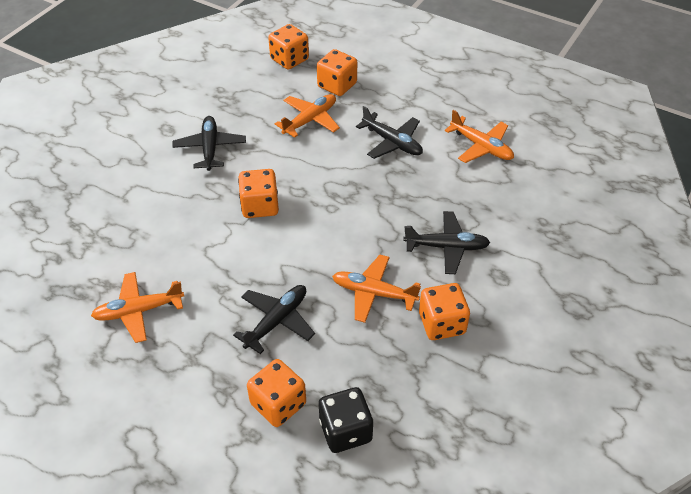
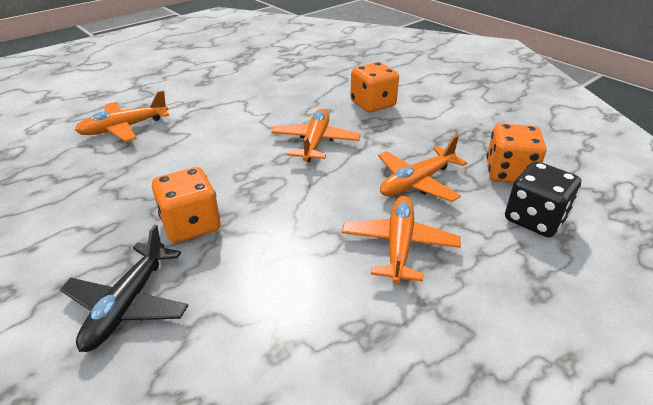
black plane: 4 -> 1
orange dice: 5 -> 3

